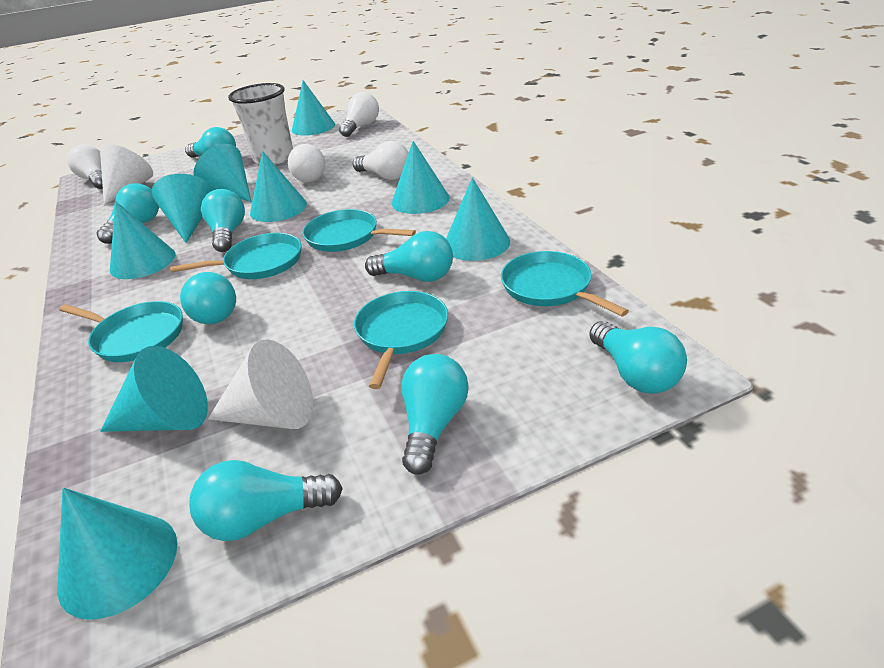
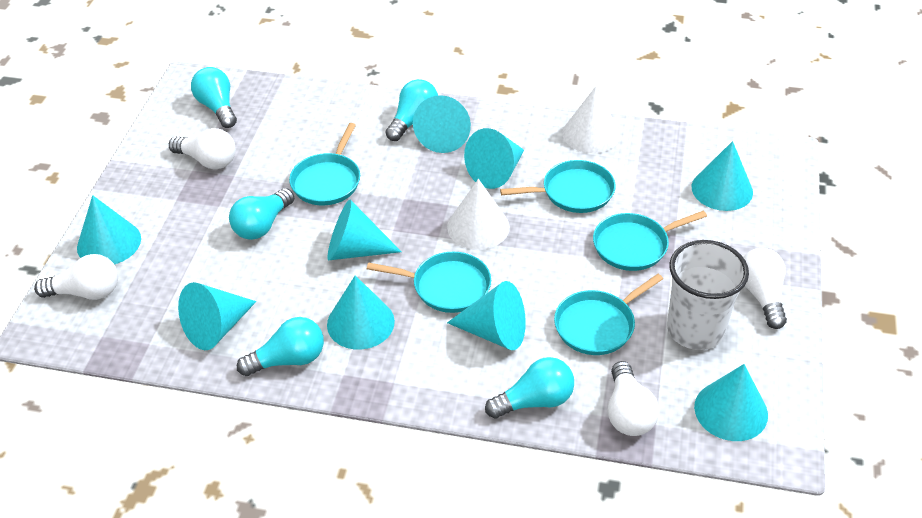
turquoise light bulb: 8 -> 5

